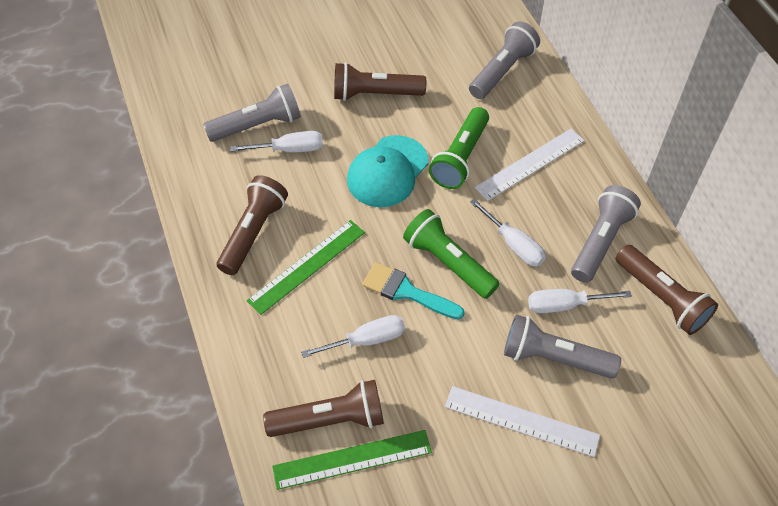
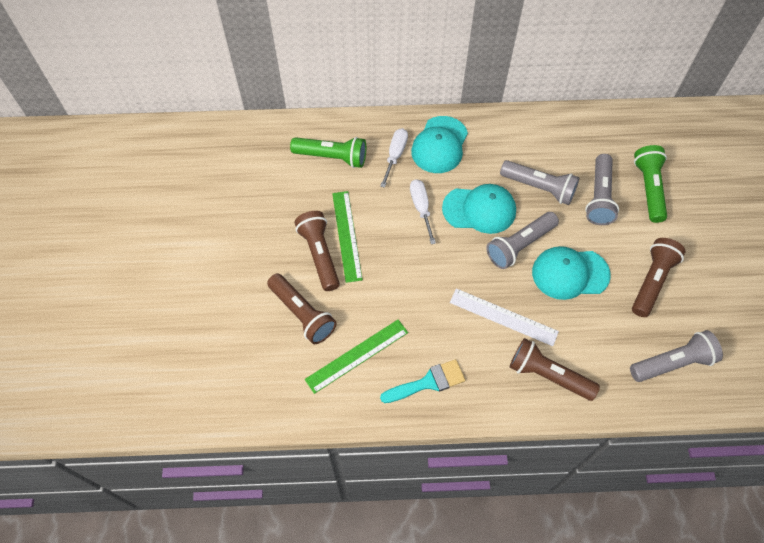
turquoise cap: 1 -> 3
white ruler: 2 -> 1
white screwdriver: 4 -> 2

